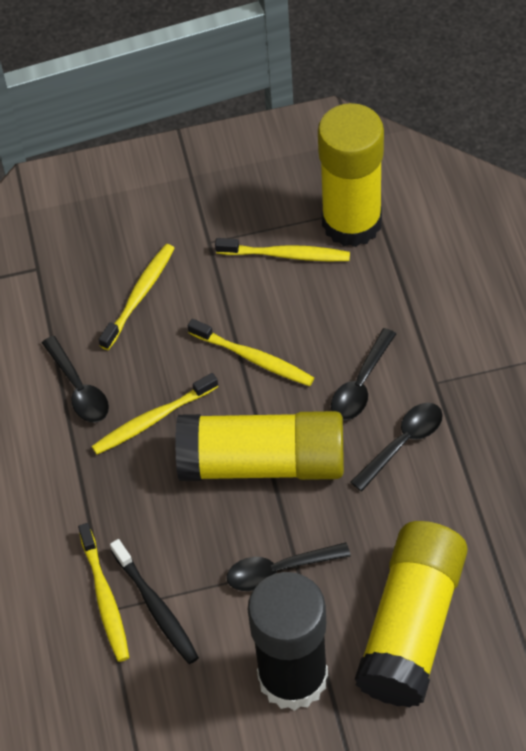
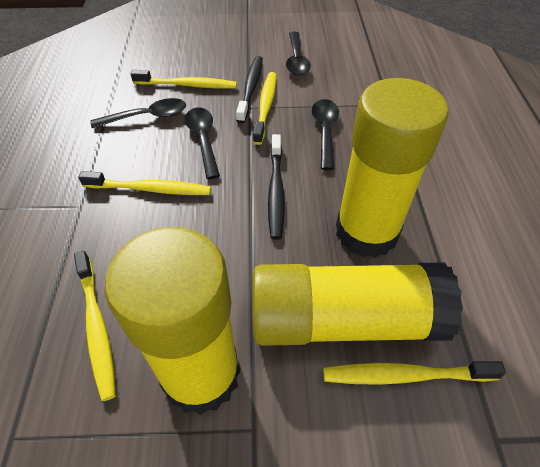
black glue stick: 1 -> 0
black toothbrush: 1 -> 2

